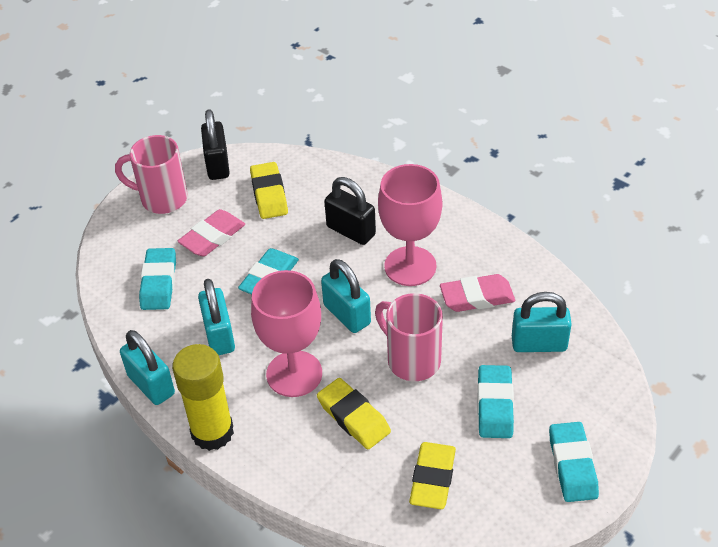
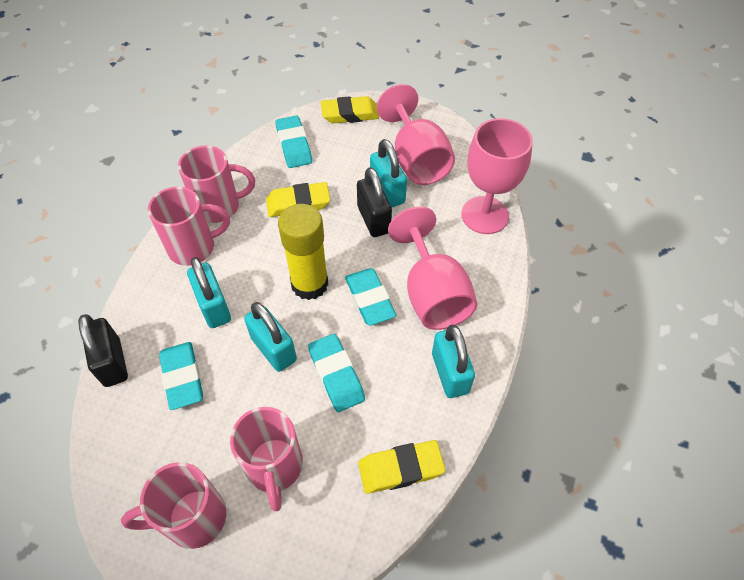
pink eraser: 2 -> 0
pink goblet: 2 -> 3
pink mug: 2 -> 4

